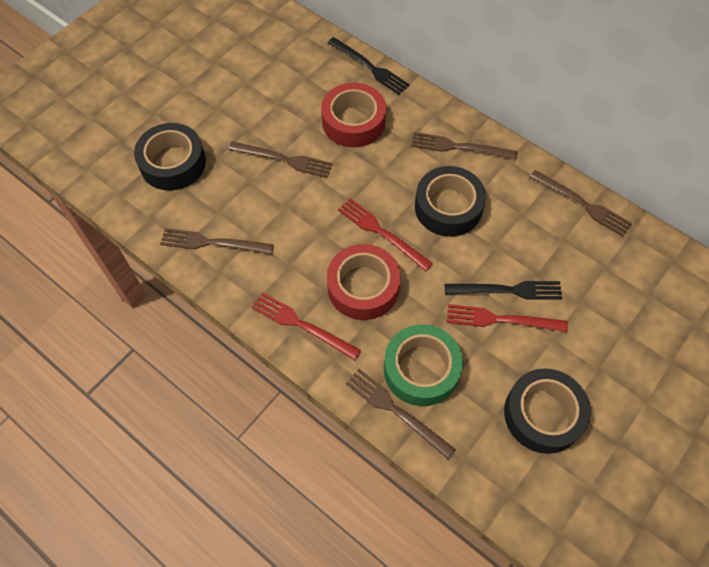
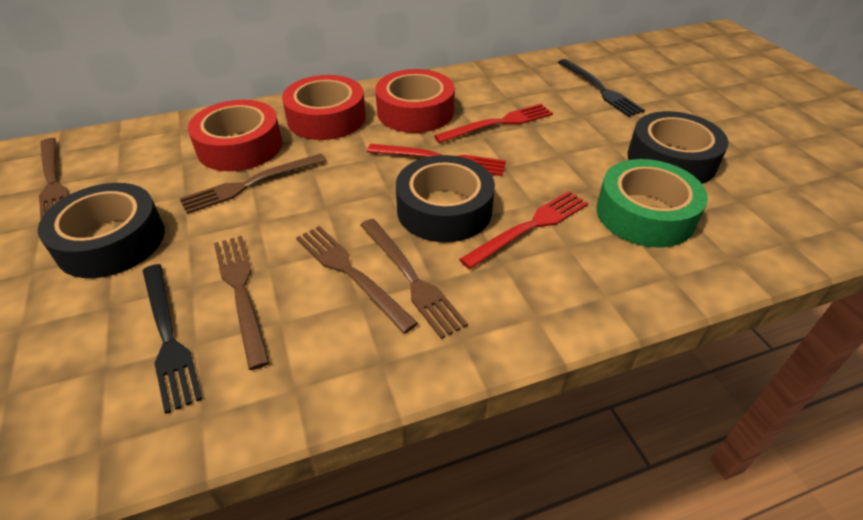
red tape: 2 -> 3

